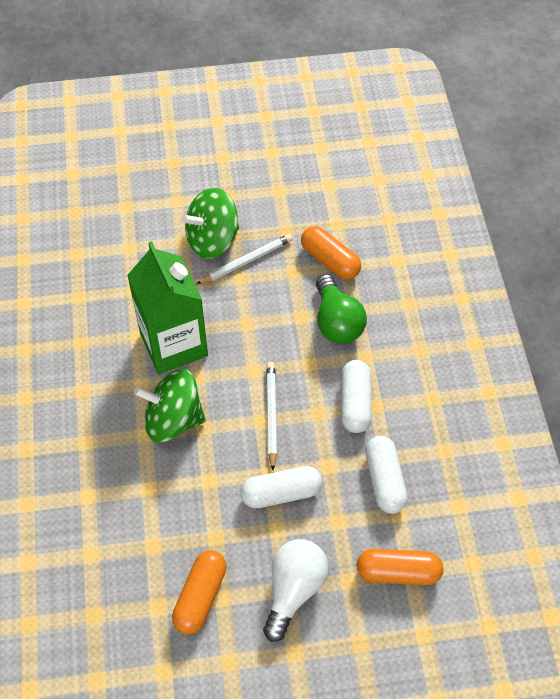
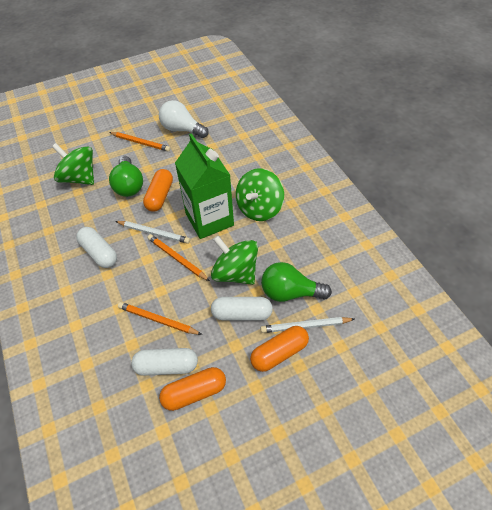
green light bulb: 1 -> 2
green spinning top: 2 -> 3
orange pencil: 0 -> 3

